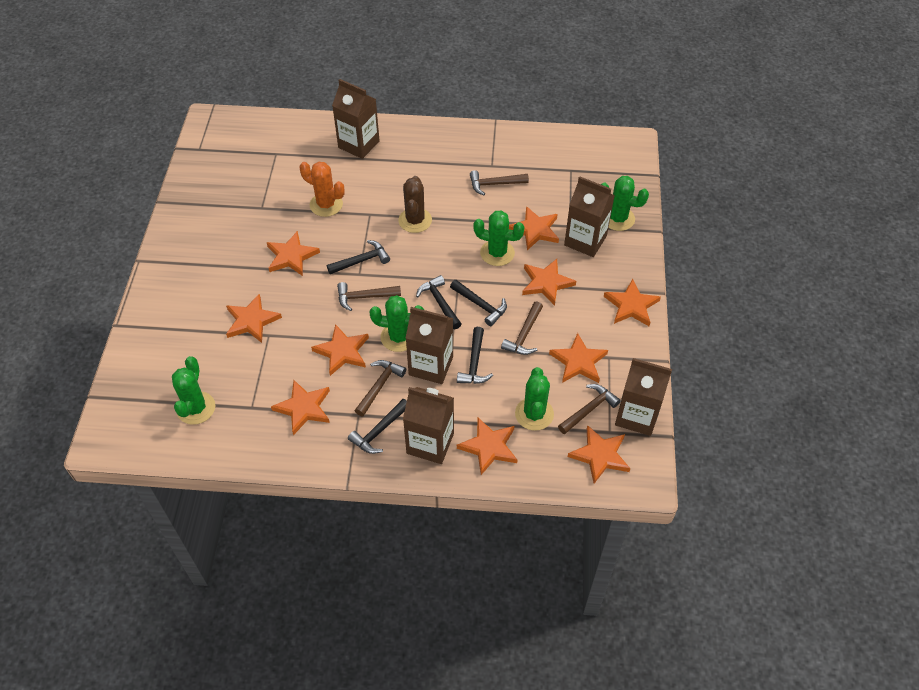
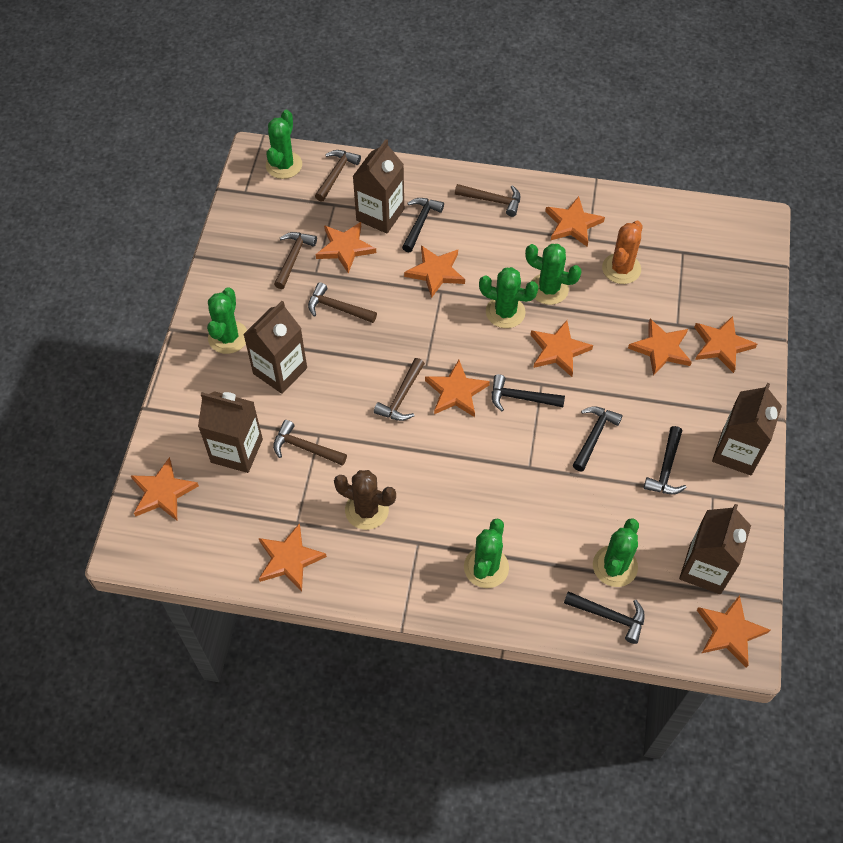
brown hammer: 5 -> 6
green cactus: 5 -> 6

